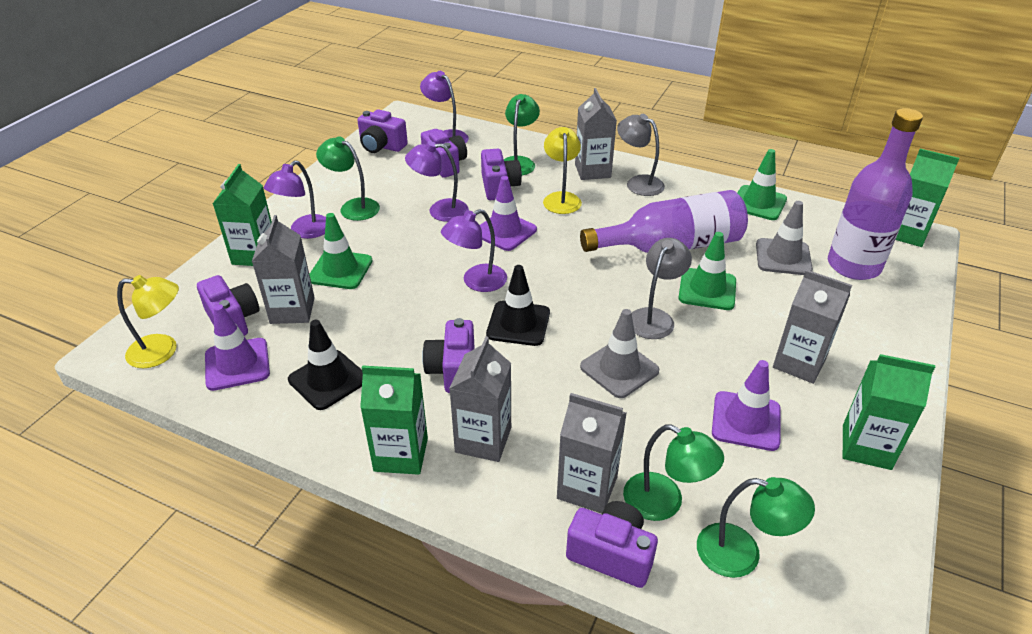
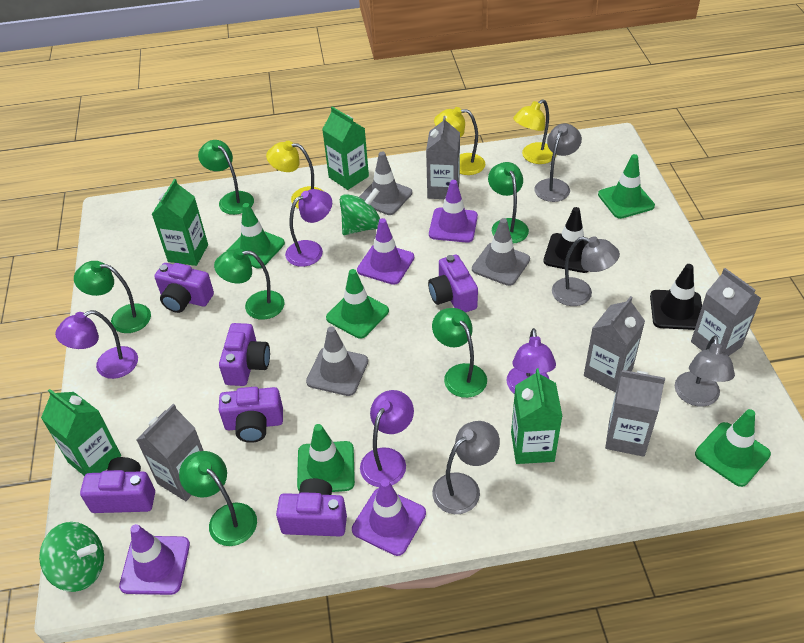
green lamp: 4 -> 6
green spinning top: 0 -> 2
green traffic cone: 3 -> 5
grey lamp: 2 -> 4
grey traffic cone: 2 -> 3
purple bottle: 2 -> 0
purple traffic cone: 3 -> 4
yellow lamp: 2 -> 3

